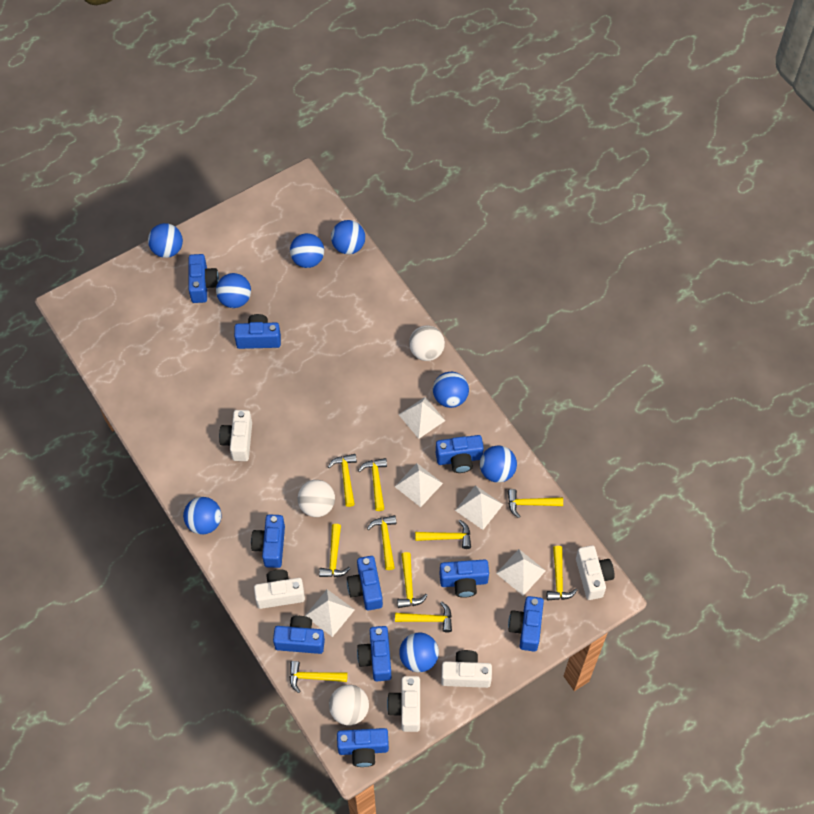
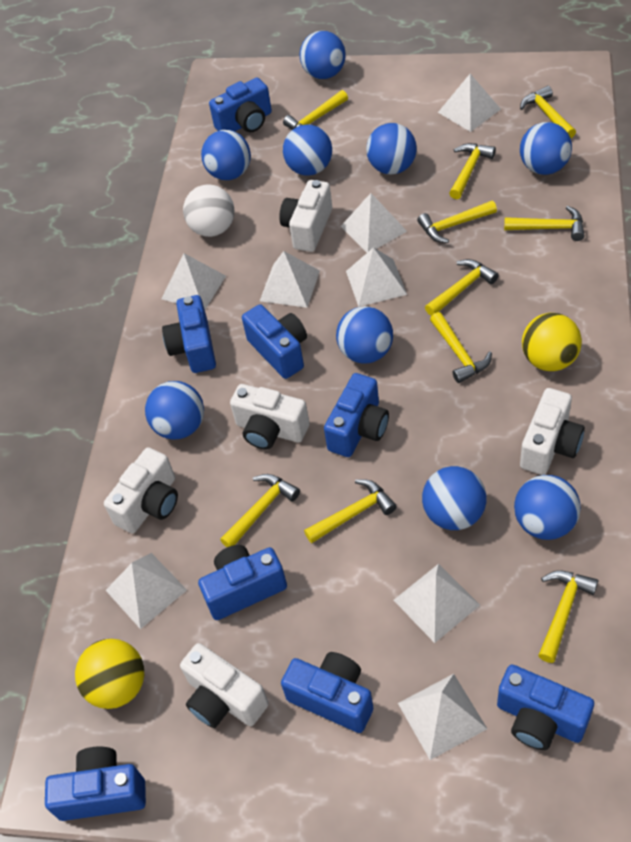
blue ball: 8 -> 9
blue camera: 10 -> 8
white ball: 3 -> 1
white pyramid: 5 -> 8
yellow ball: 0 -> 2

